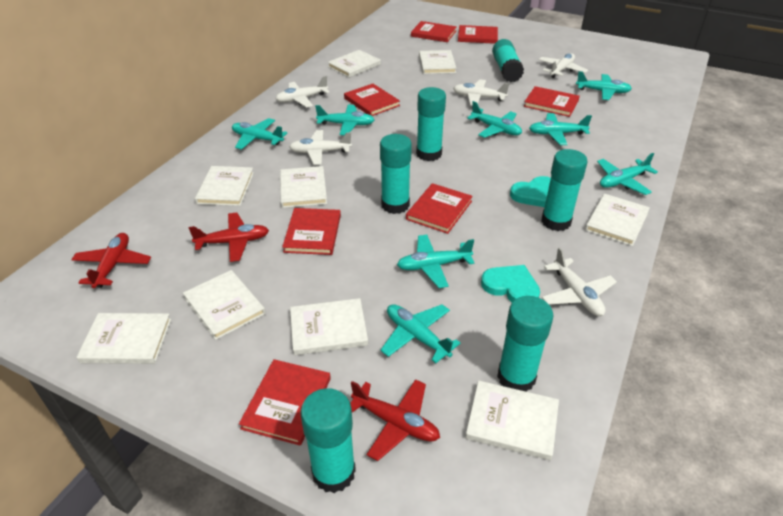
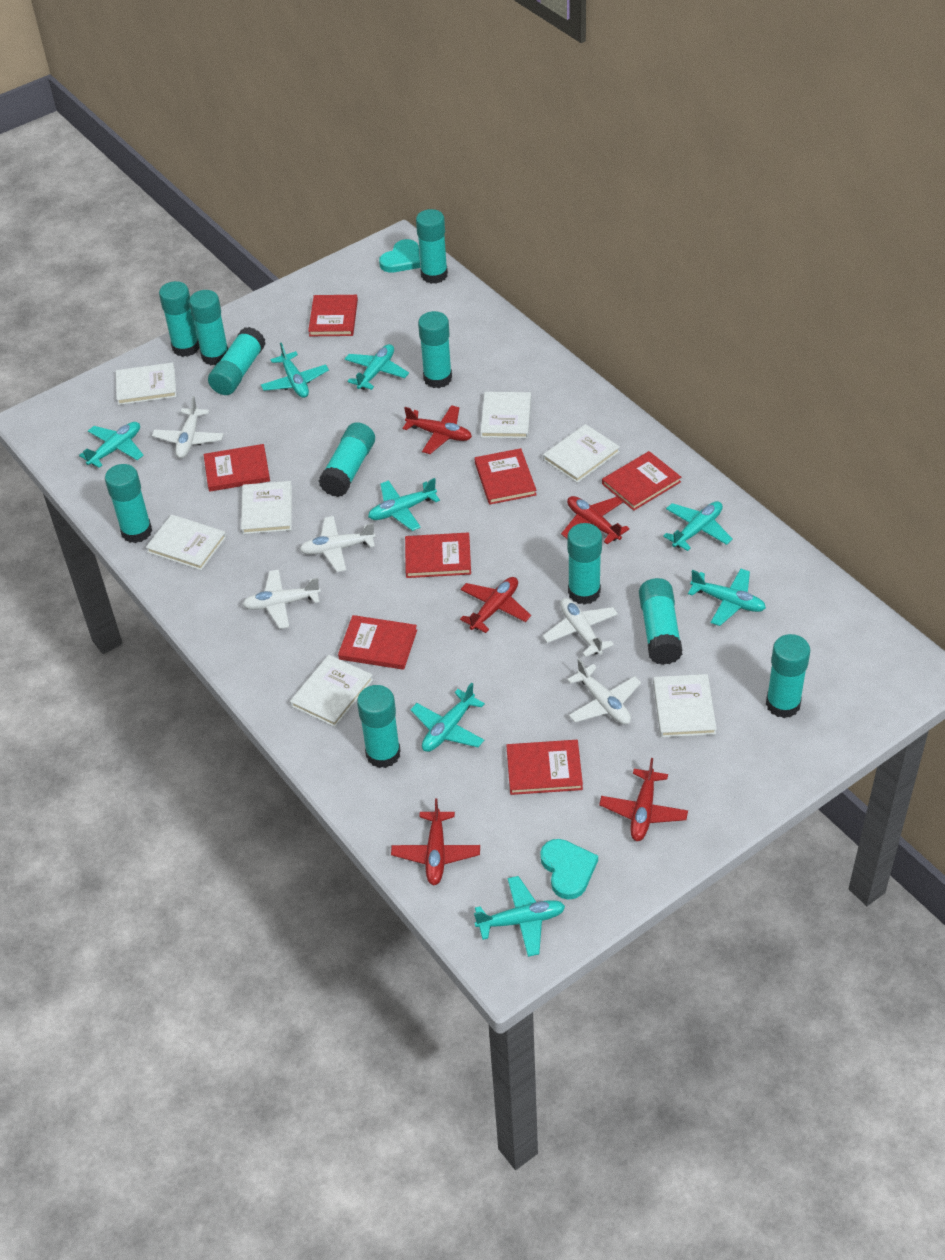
red plane: 3 -> 5
turquoise glue stick: 6 -> 11
white book: 9 -> 7

